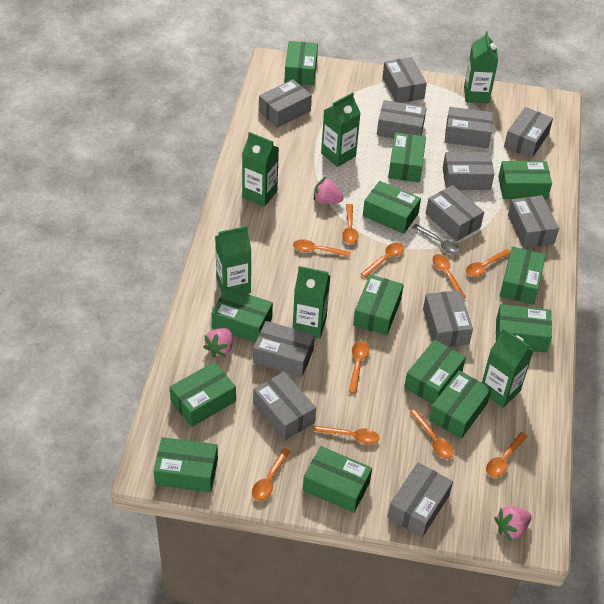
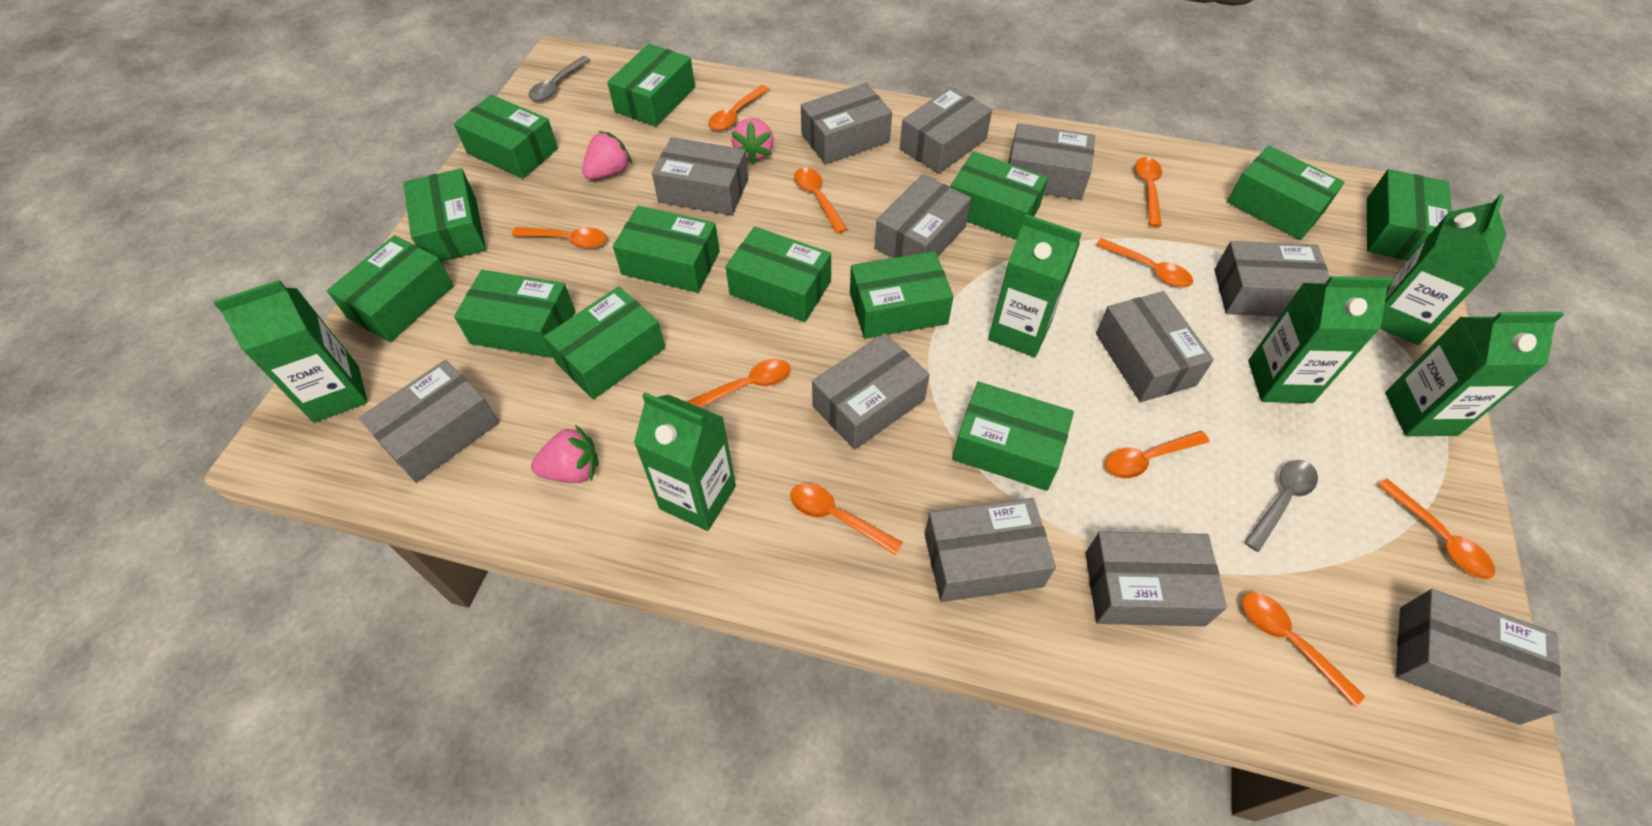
grey spoon: 1 -> 2

